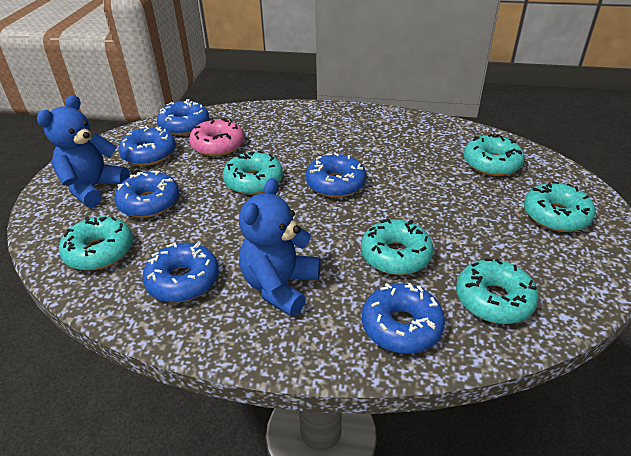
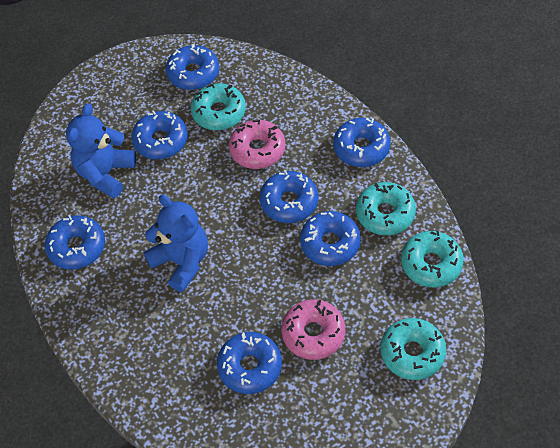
blue donut: 6 -> 7
pink donut: 1 -> 2
turquoise donut: 6 -> 4

